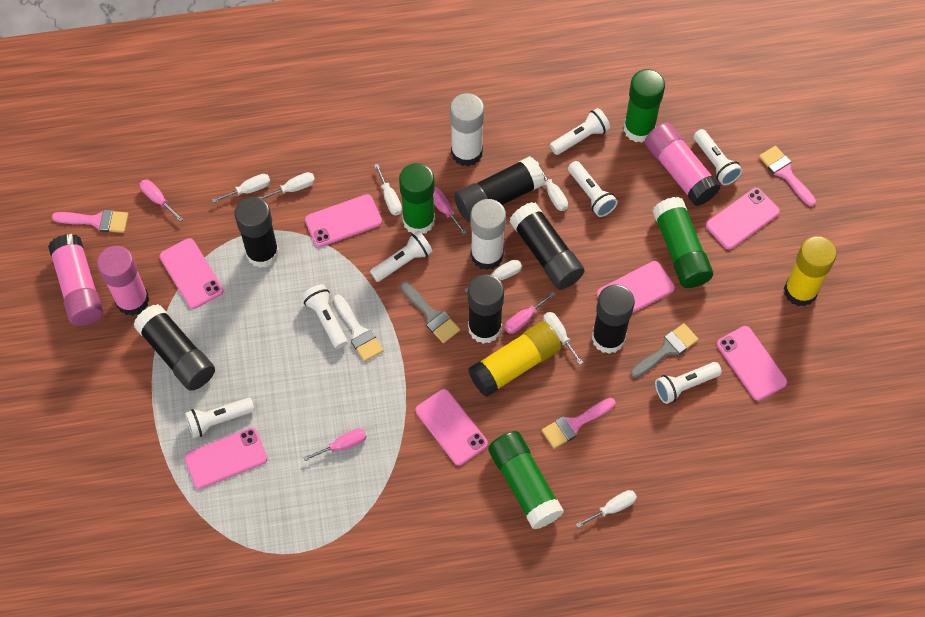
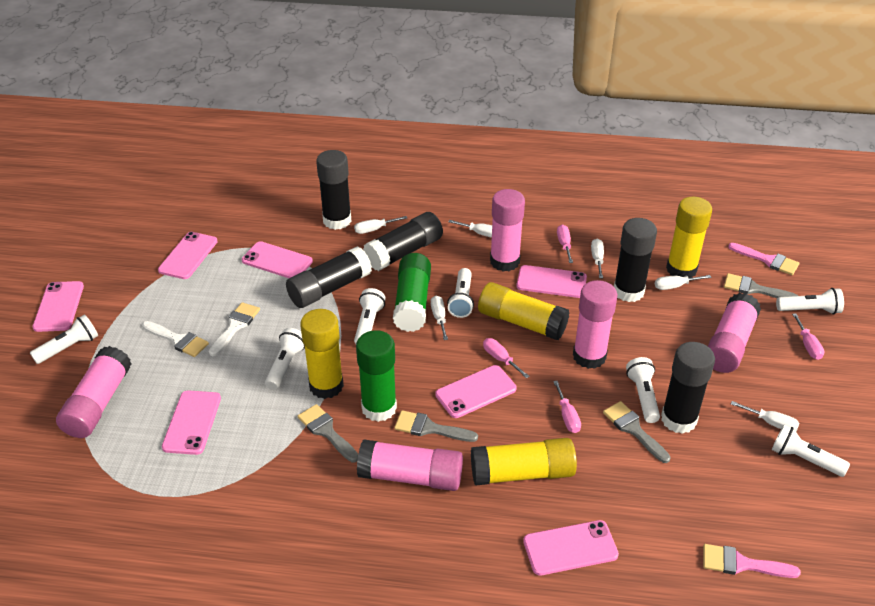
black glue stick: 6 -> 5
green glue stick: 4 -> 2
grey brush: 2 -> 4
pink brush: 3 -> 2
pink glue stick: 3 -> 5
white brush: 1 -> 2
white glue stick: 2 -> 0
white screwdriver: 7 -> 6
yellow glue stick: 2 -> 4

